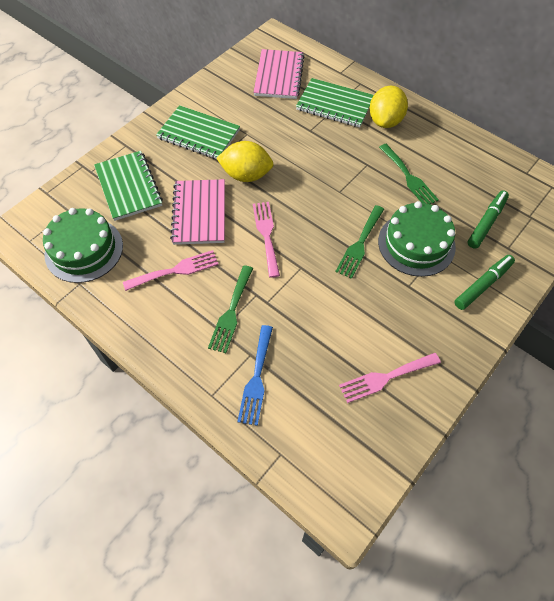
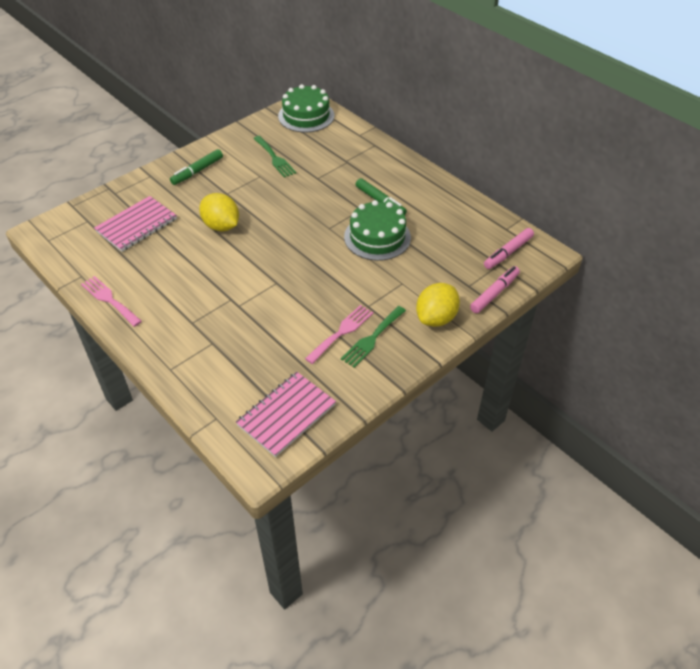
blue fork: 1 -> 0
green fork: 3 -> 2
green notebook: 3 -> 0
pink fork: 3 -> 2
pink marker: 0 -> 2

